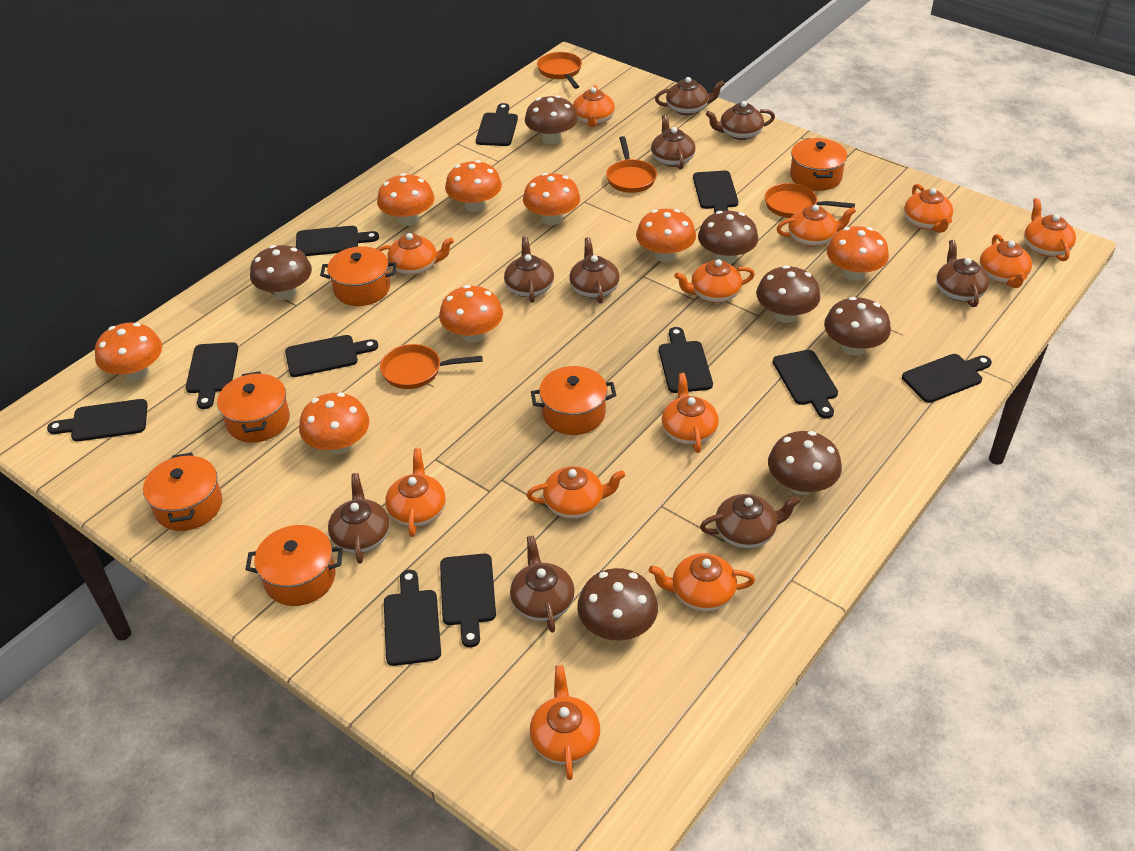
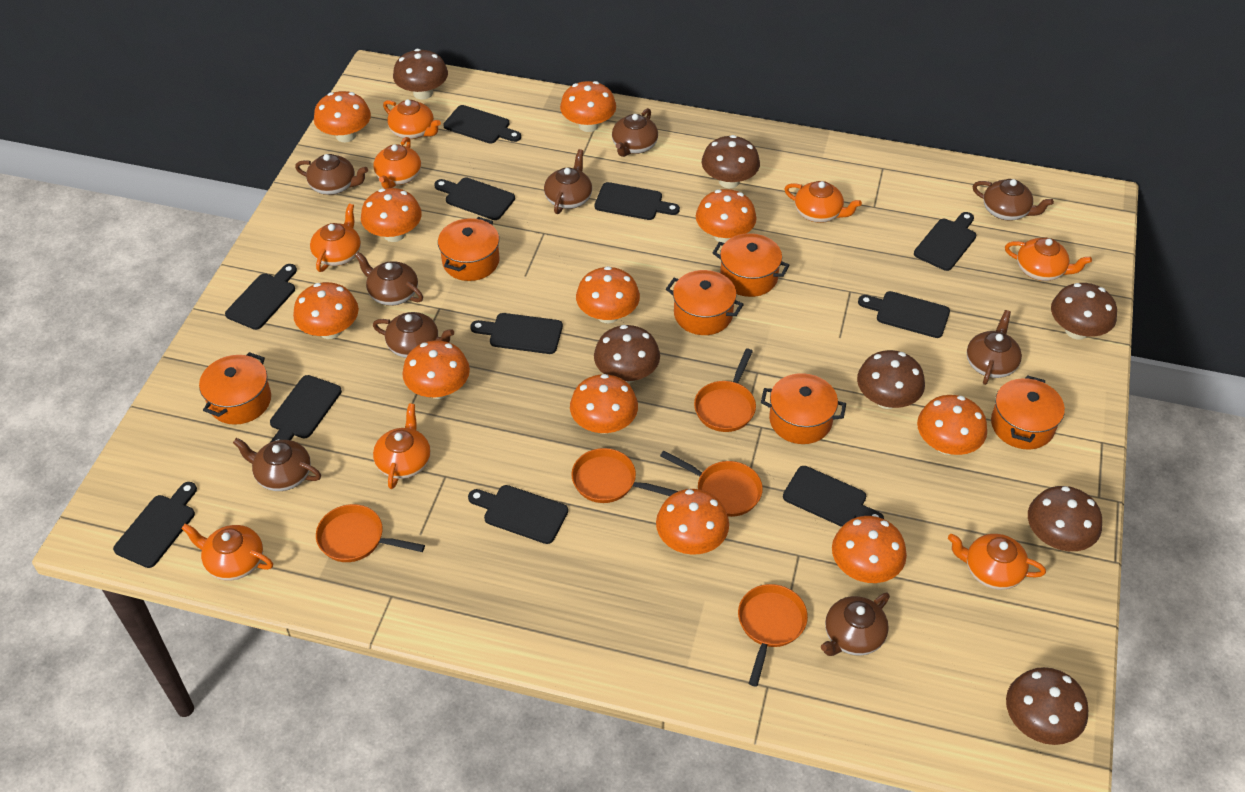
orange mushroom: 8 -> 11
orange pan: 4 -> 5
orange teapot: 12 -> 8

